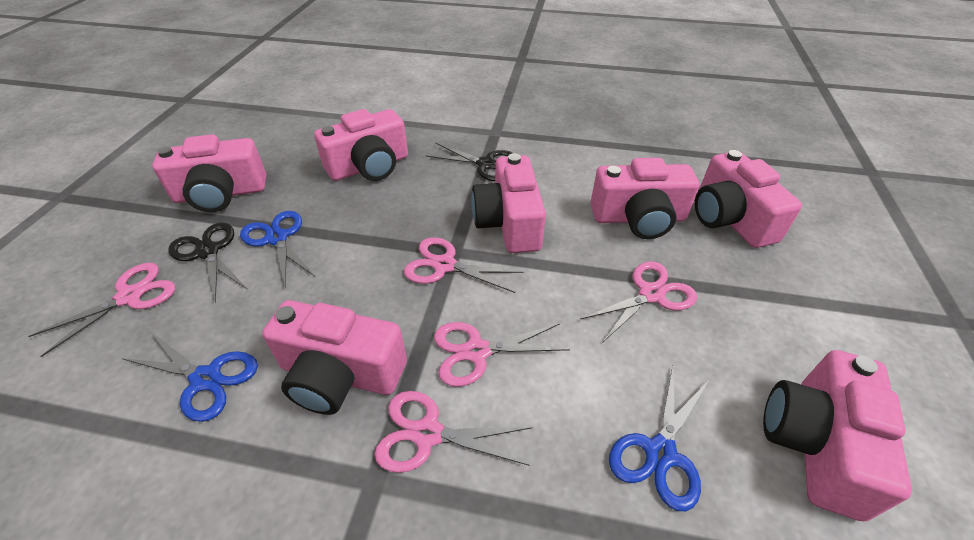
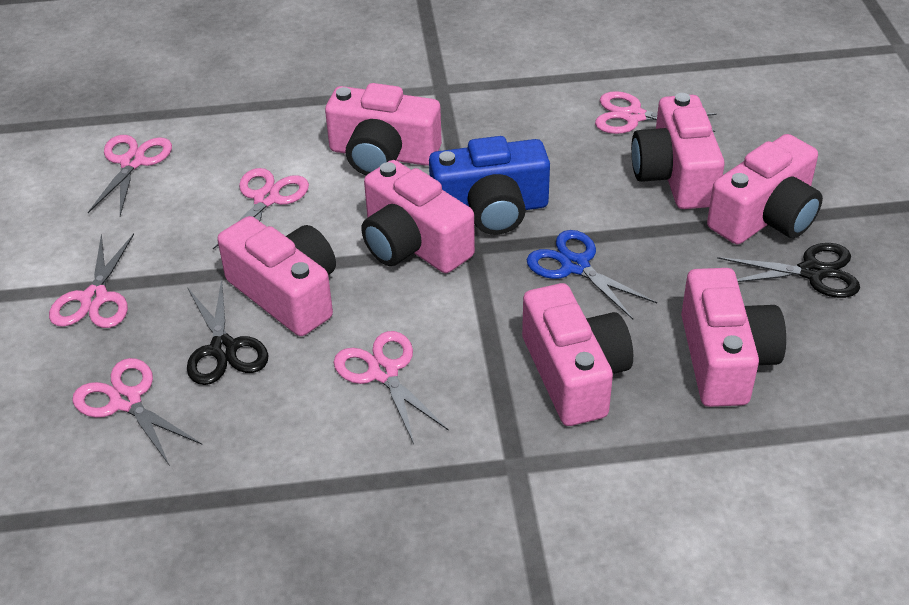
blue camera: 0 -> 1
blue scissors: 3 -> 1
pink scissors: 5 -> 6

